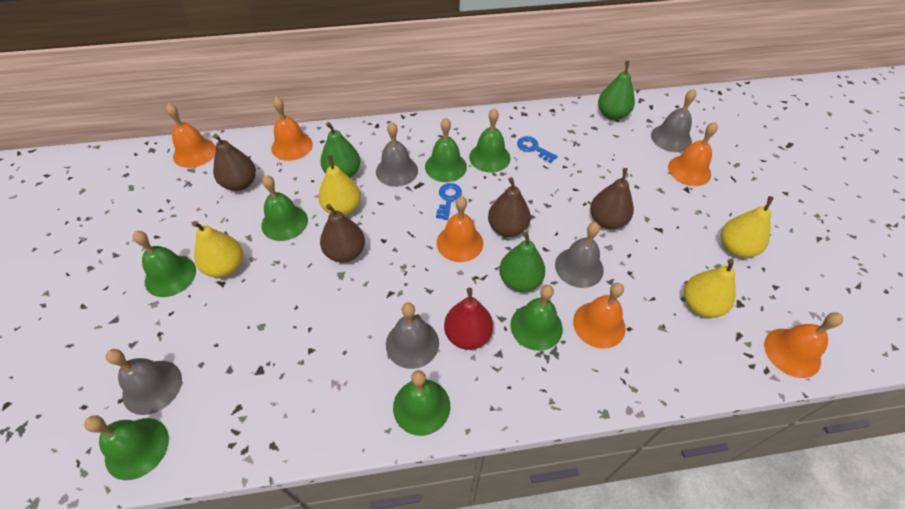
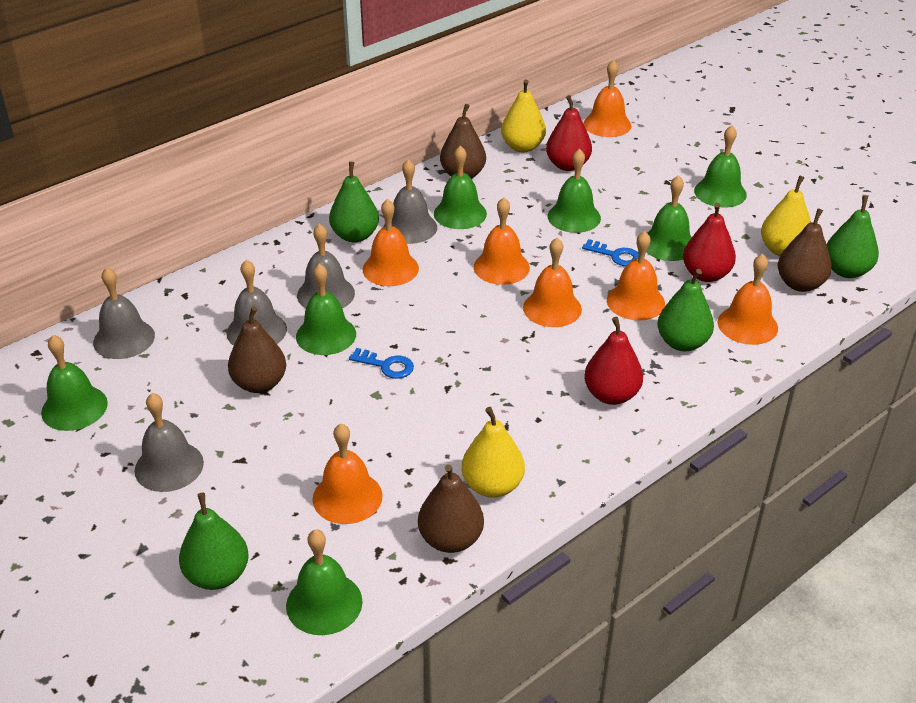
green pear: 3 -> 4
orange bell: 6 -> 7
red pear: 1 -> 3
yellow pear: 4 -> 3

